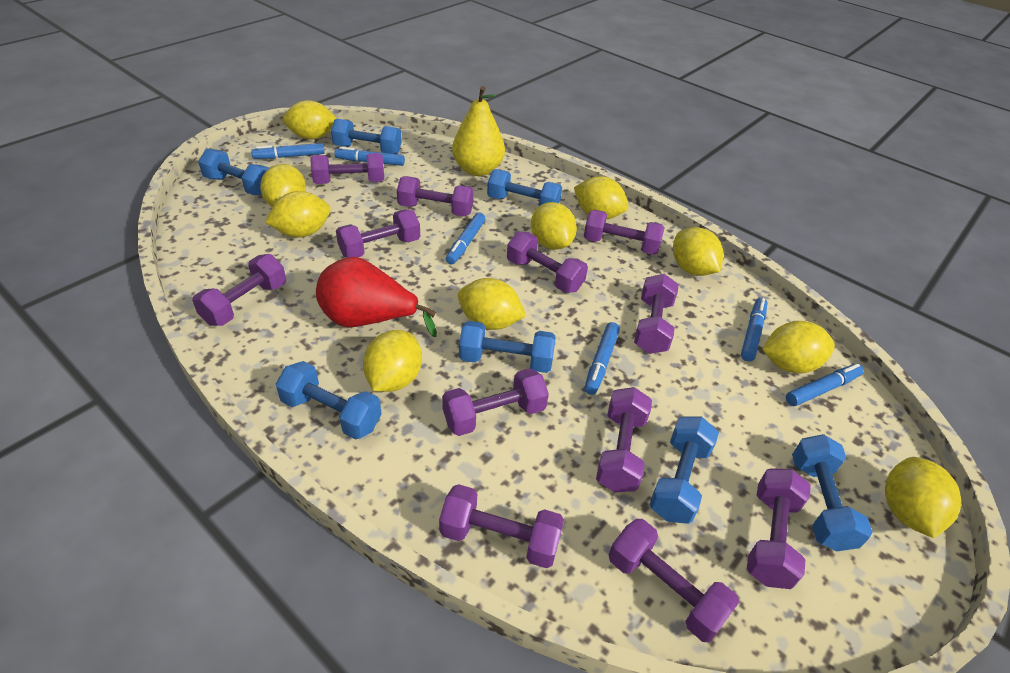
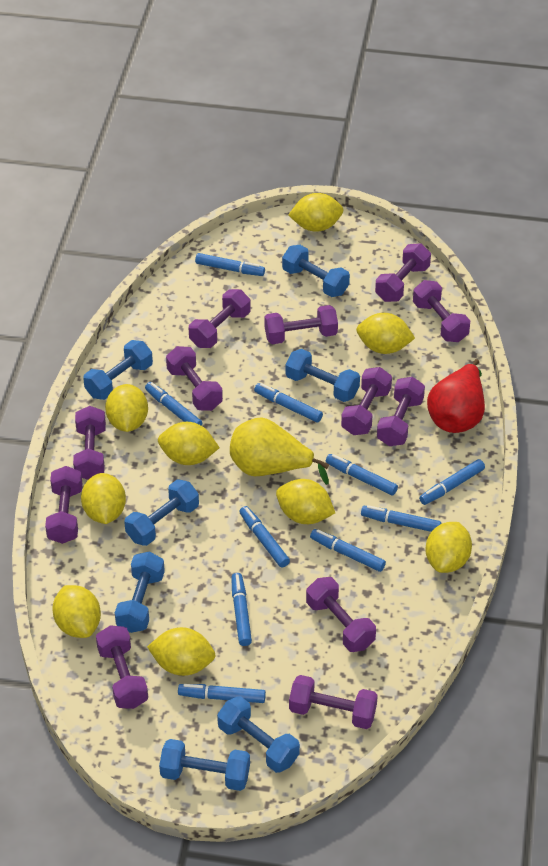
blue marker: 6 -> 10
yellow lemon: 10 -> 9

